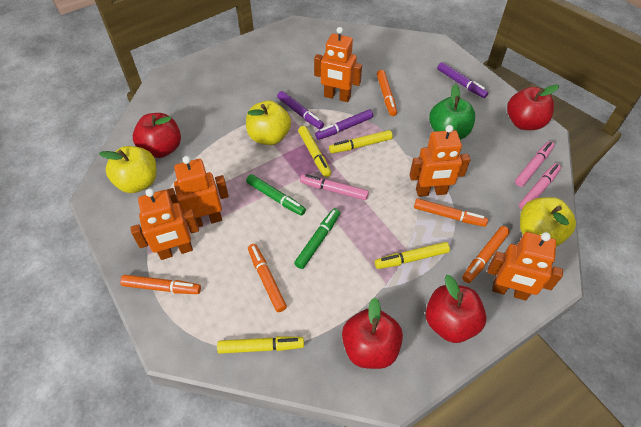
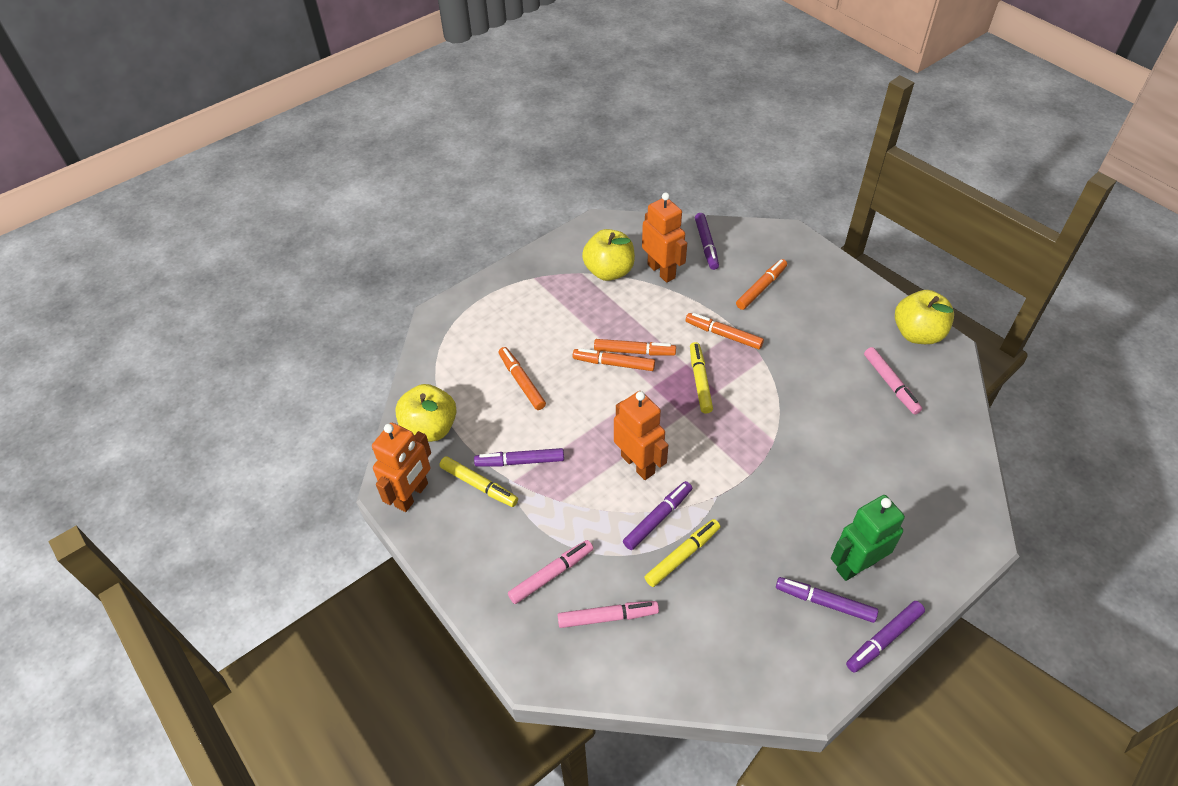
green apple: 1 -> 0
green marker: 2 -> 0
green robot: 0 -> 1
orange robot: 5 -> 3
purple marker: 3 -> 5
red apple: 4 -> 0
yellow marker: 4 -> 3

